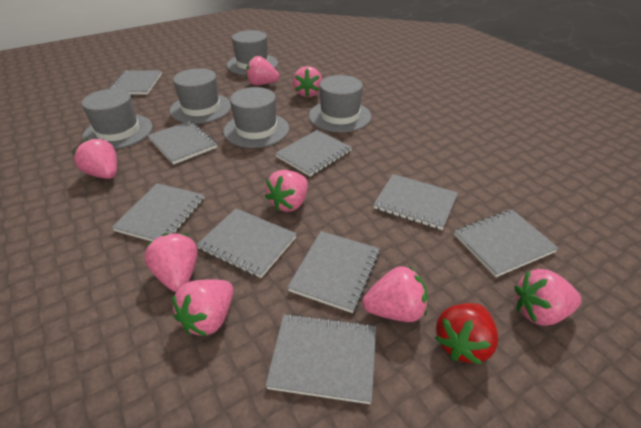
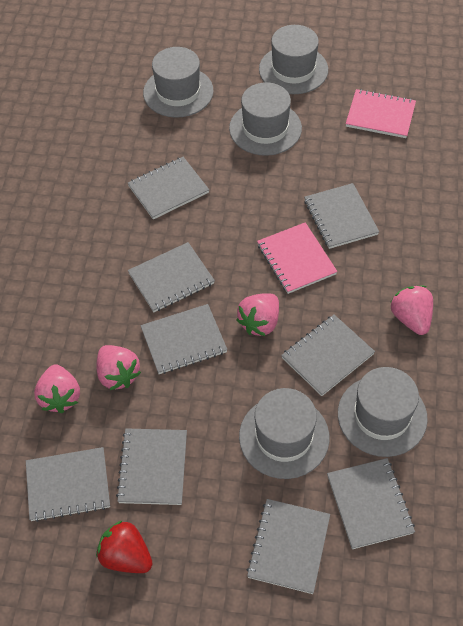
pink notebook: 0 -> 2
pink strawberry: 8 -> 4

